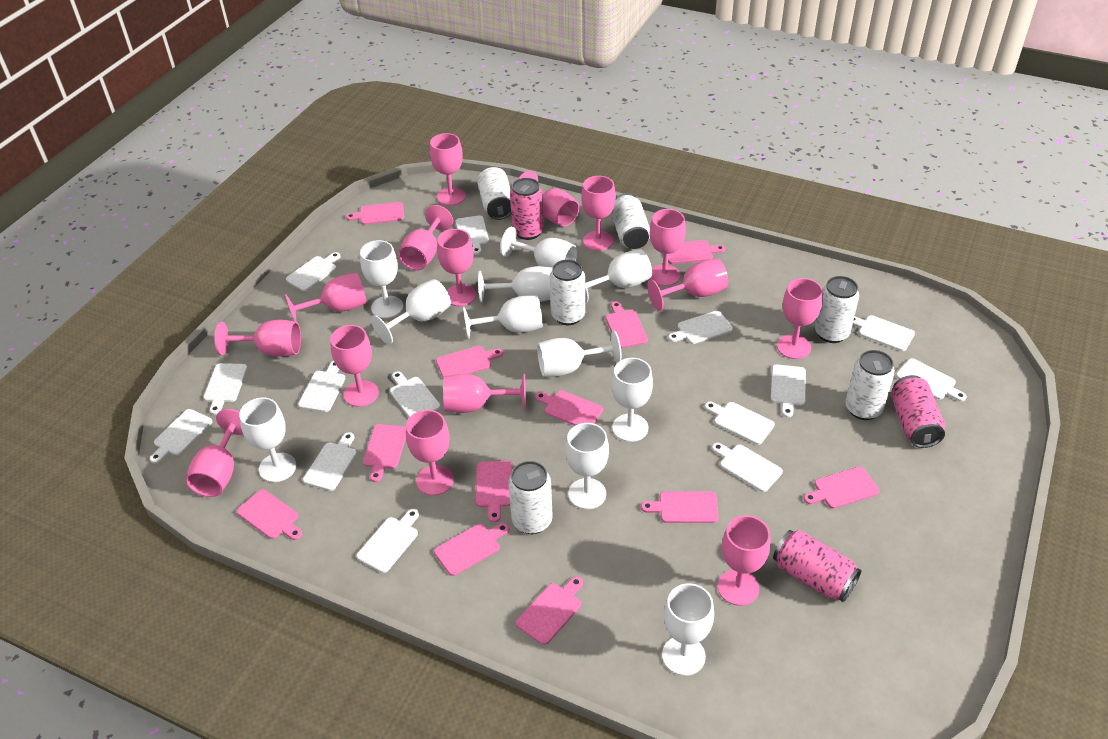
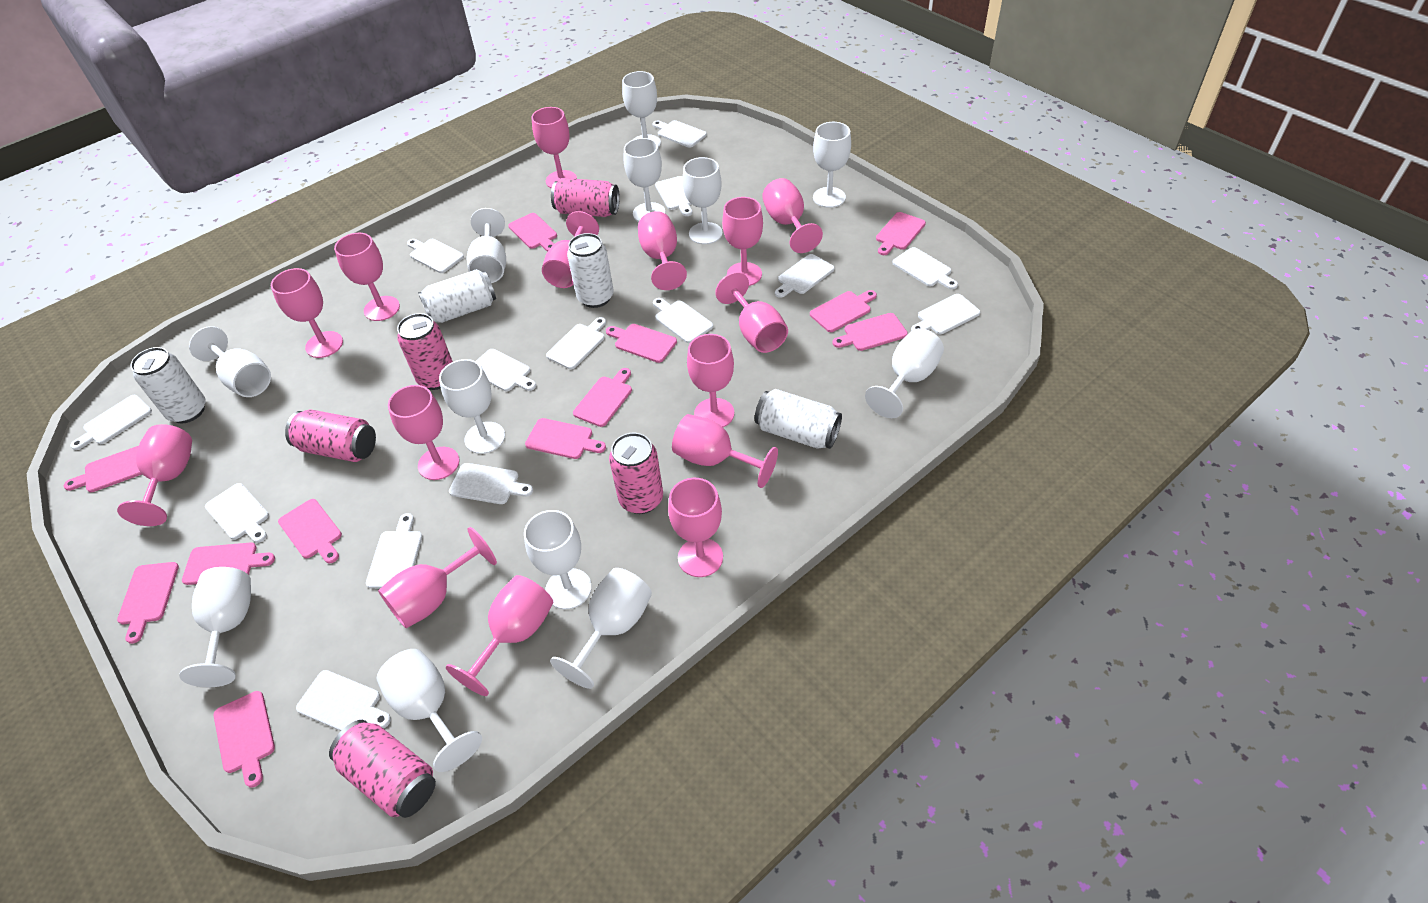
pink can: 3 -> 5
white can: 6 -> 4
white goblet: 11 -> 12

